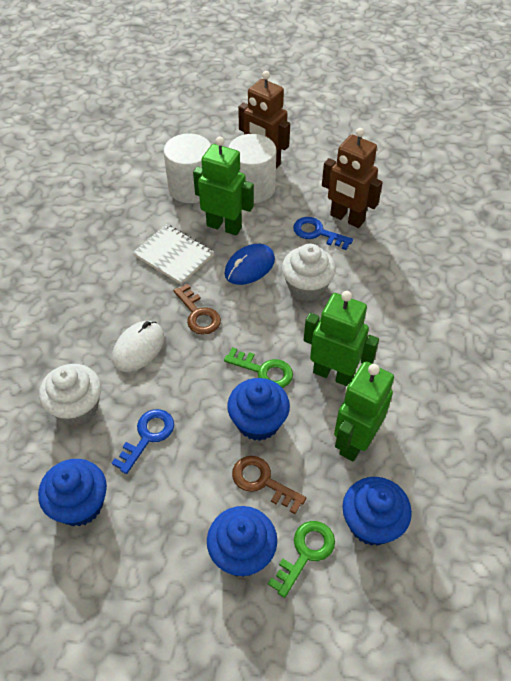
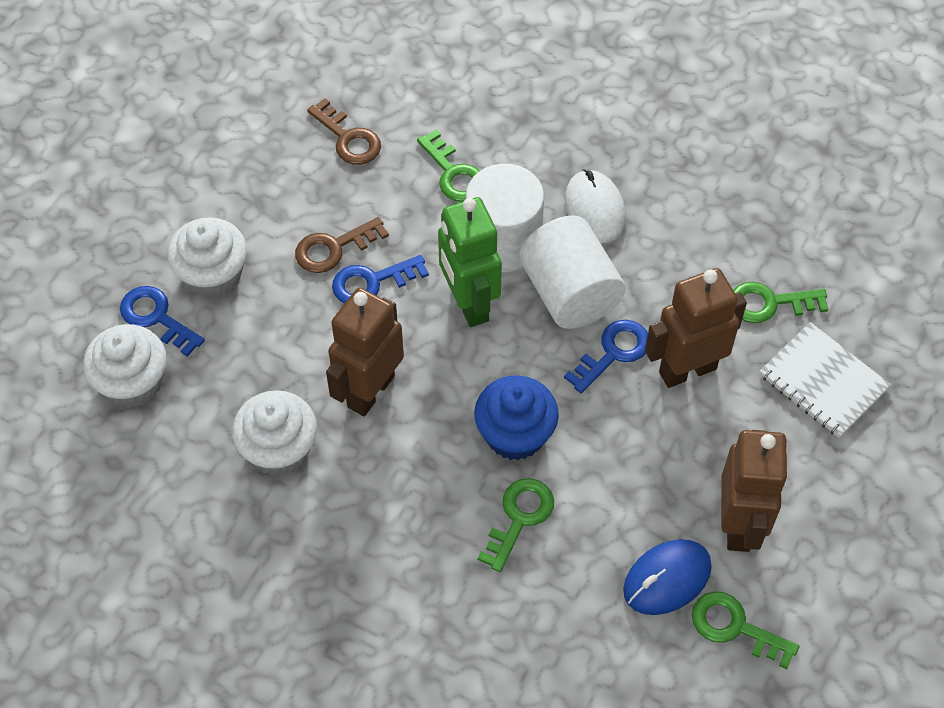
blue cupcake: 4 -> 1
blue key: 2 -> 3
brown robot: 2 -> 3
green key: 2 -> 4
green robot: 3 -> 1
white cupcake: 2 -> 3

